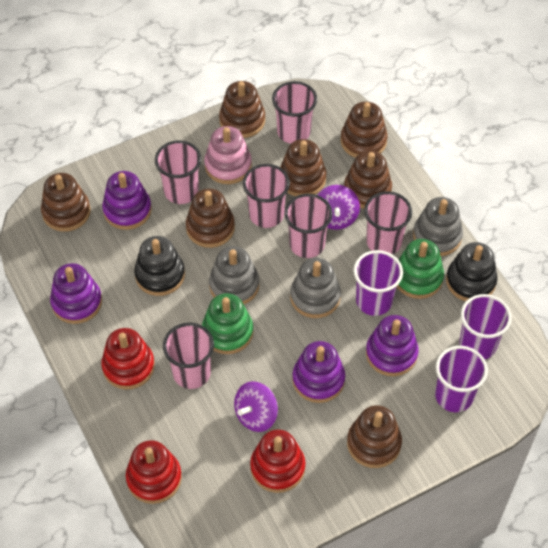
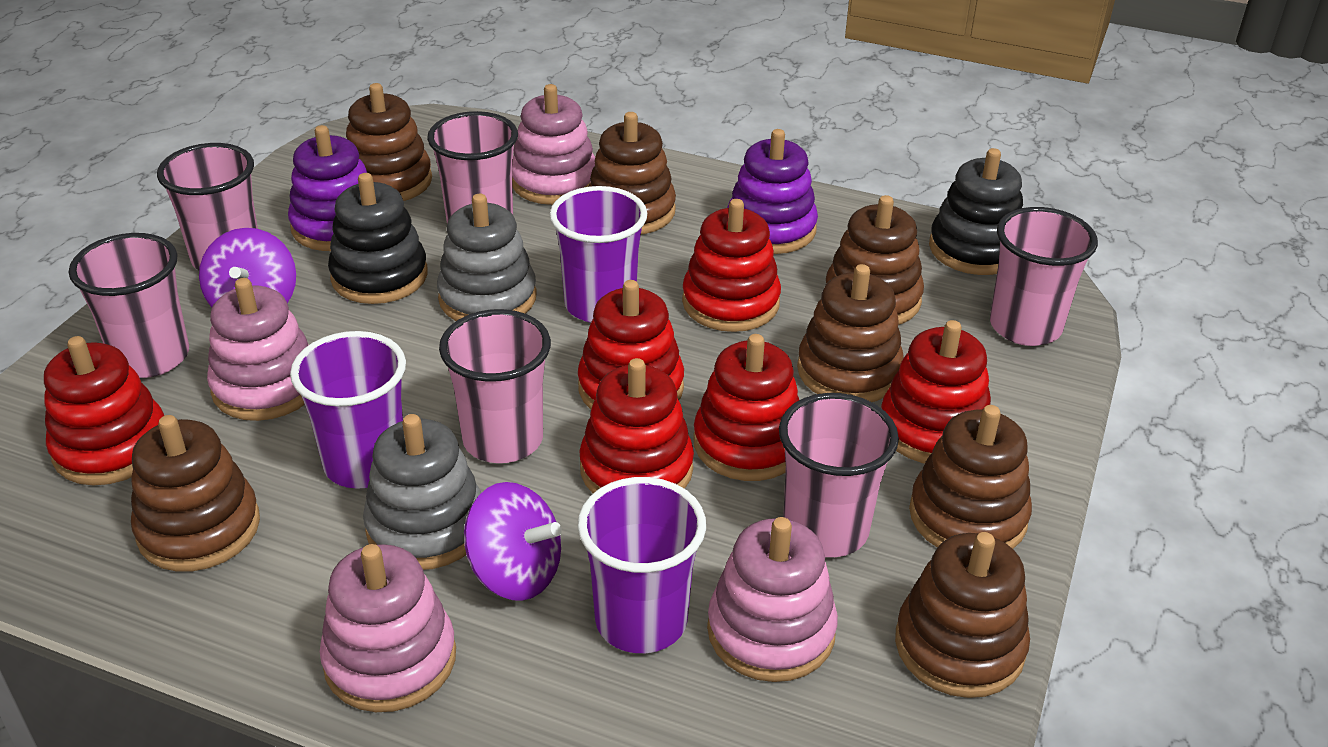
green stacking toy: 2 -> 0
grey stacking toy: 3 -> 2
pink stacking toy: 1 -> 4
purple stacking toy: 4 -> 2
red stacking toy: 3 -> 6

